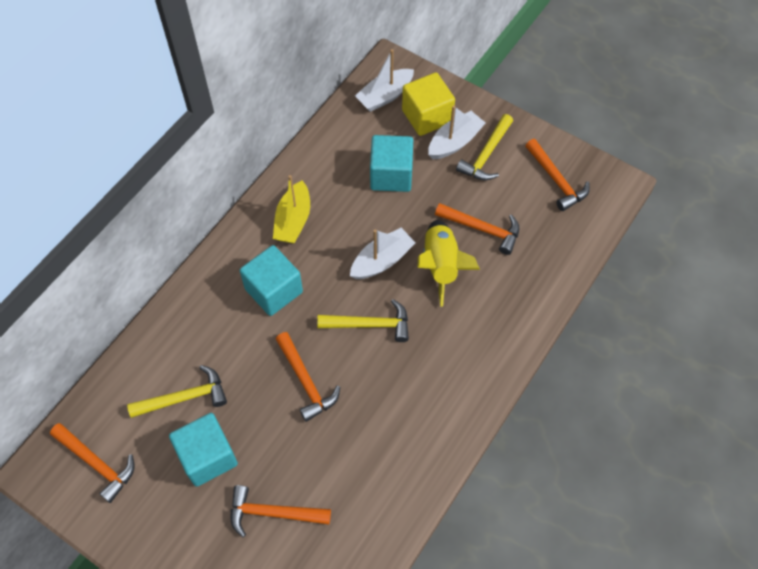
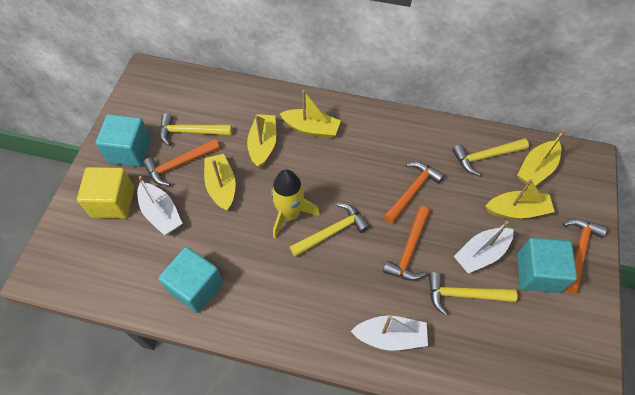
orange hammer: 5 -> 4
yellow boat: 1 -> 5
yellow hammer: 3 -> 4

